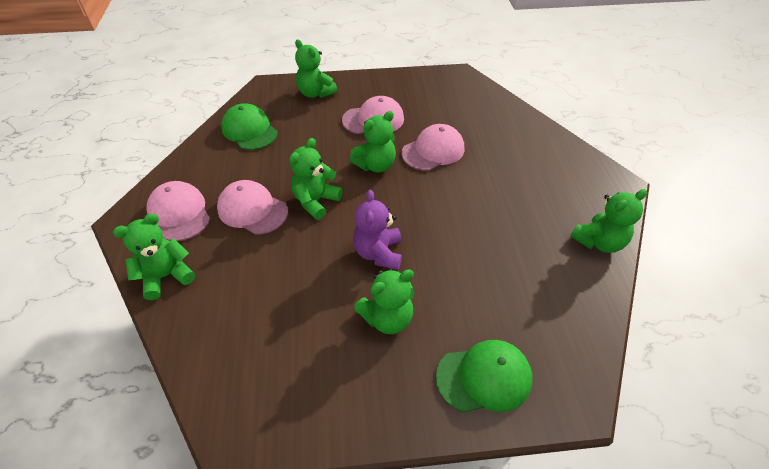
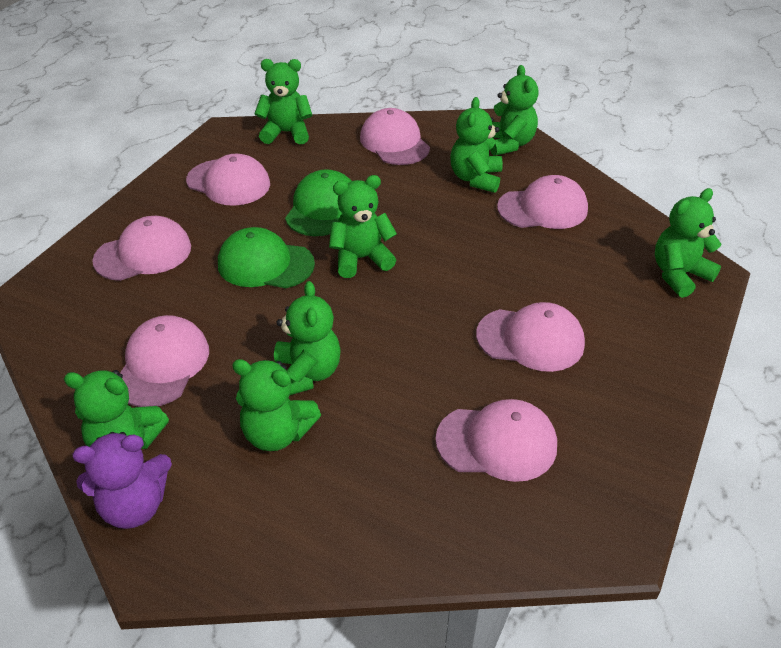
green teddy bear: 6 -> 8
pink cap: 4 -> 7

